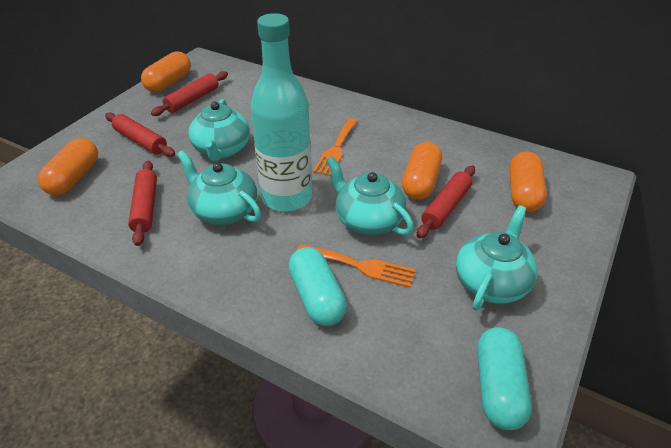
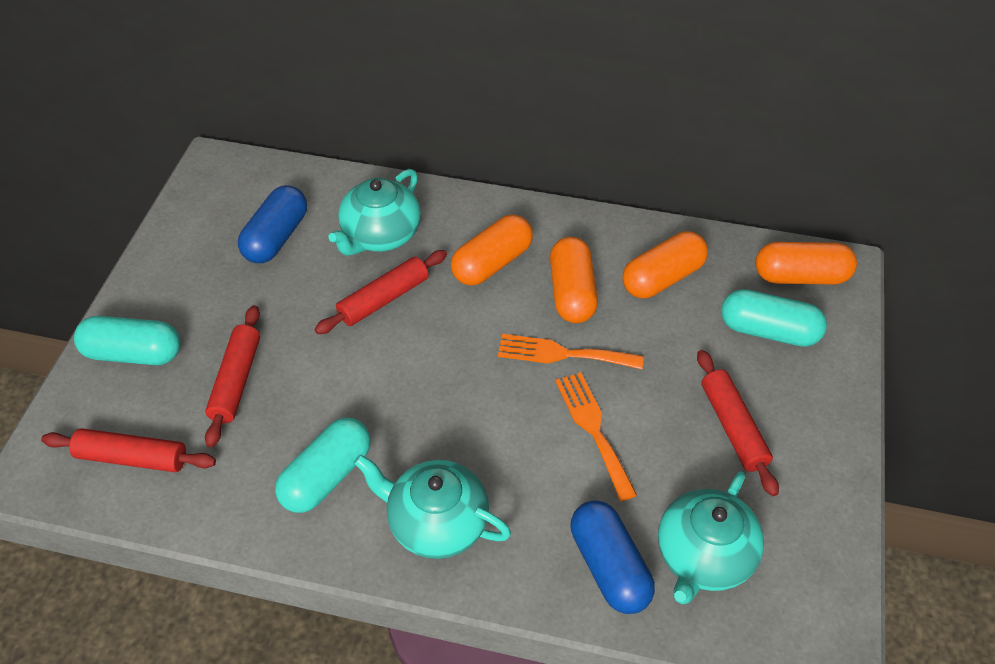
blue capsule: 0 -> 2
turquoise bottle: 1 -> 0
turquoise capsule: 2 -> 3
turquoise teapot: 4 -> 3

